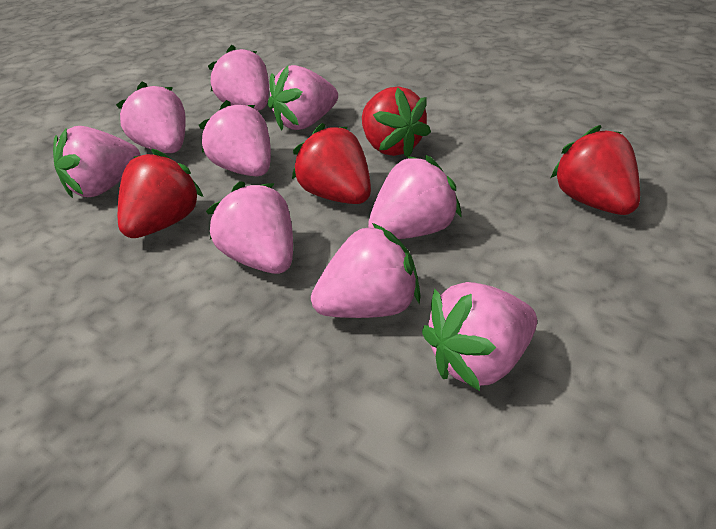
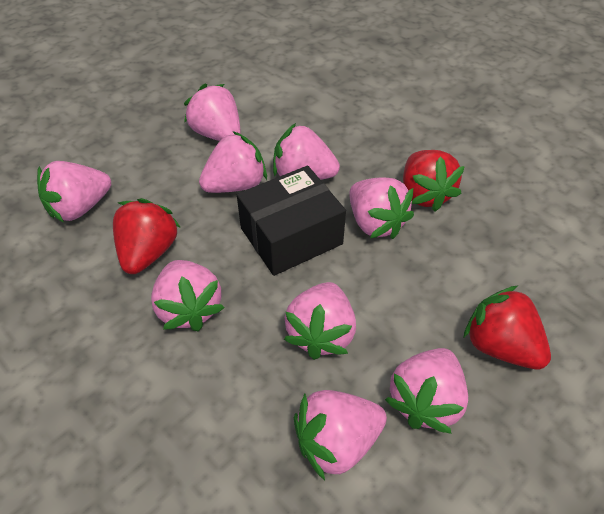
black box: 0 -> 1
red strawberry: 4 -> 3

